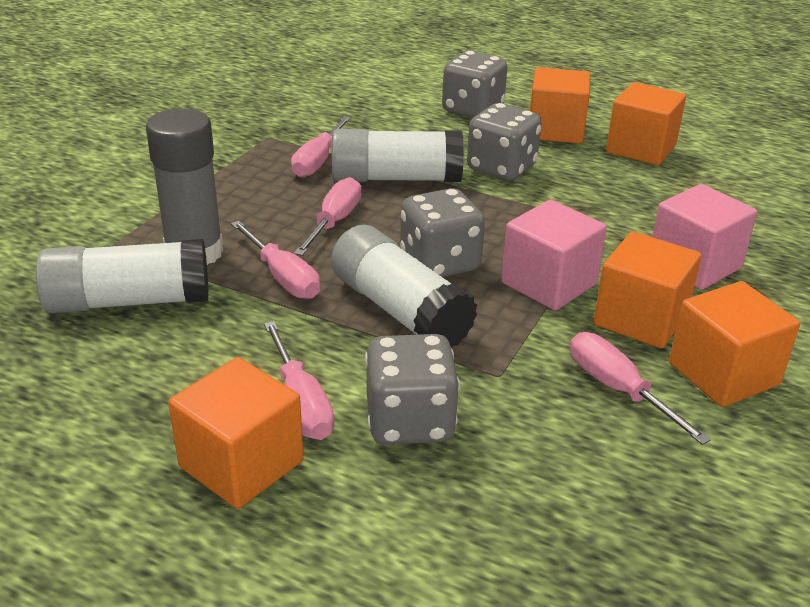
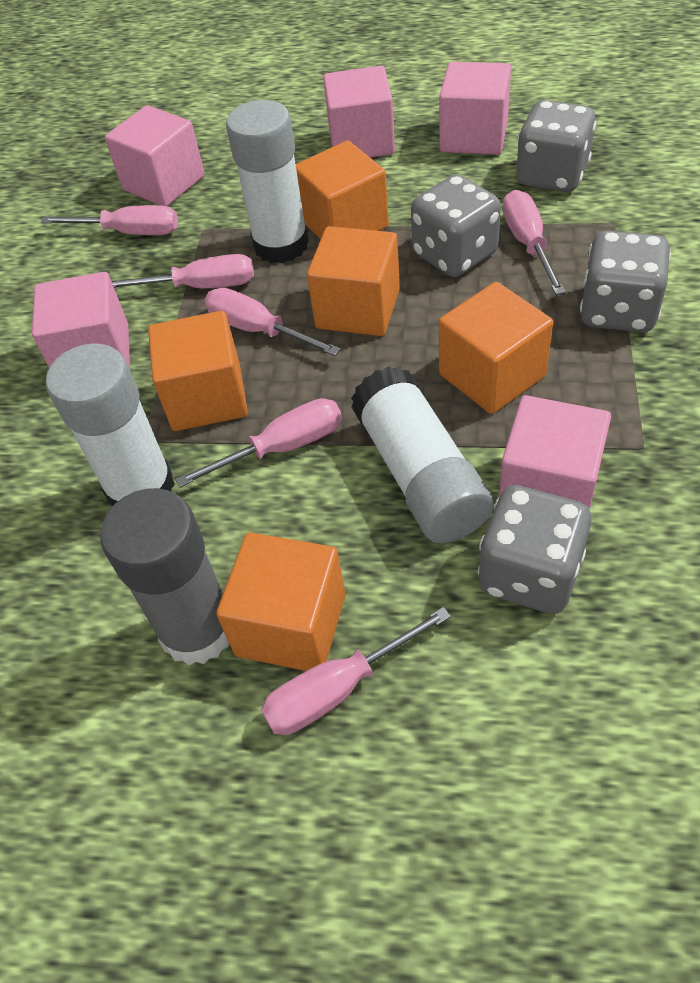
pink cube: 2 -> 5
pink screwdriver: 5 -> 6

